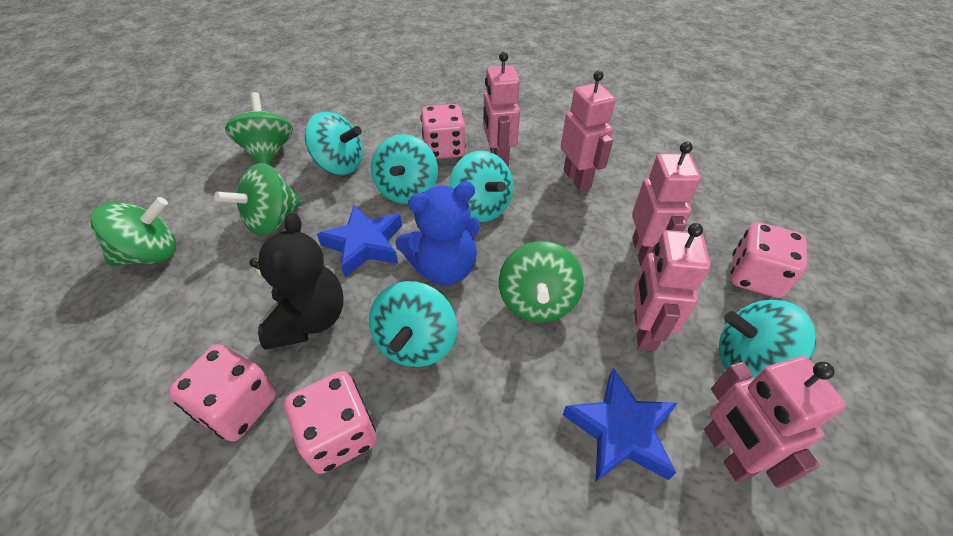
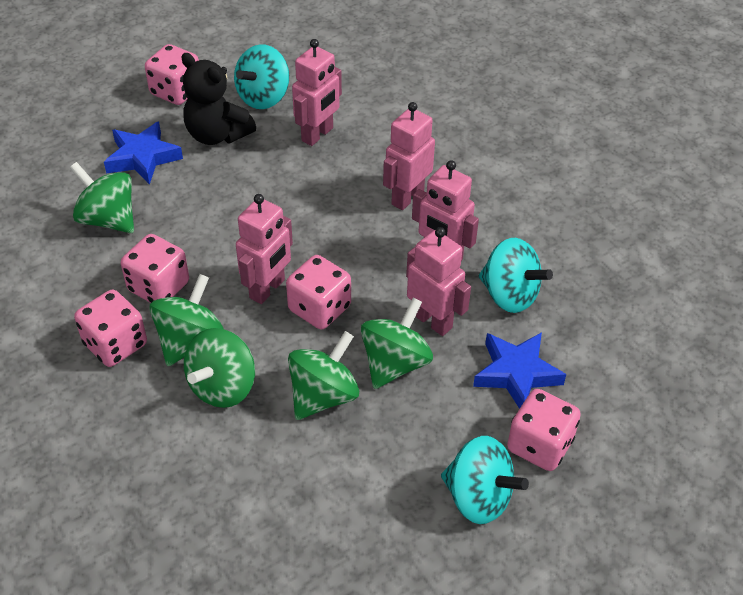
blue teddy bear: 1 -> 0
green spinning top: 4 -> 5
pink dice: 4 -> 5
turquoise spinning top: 5 -> 3

